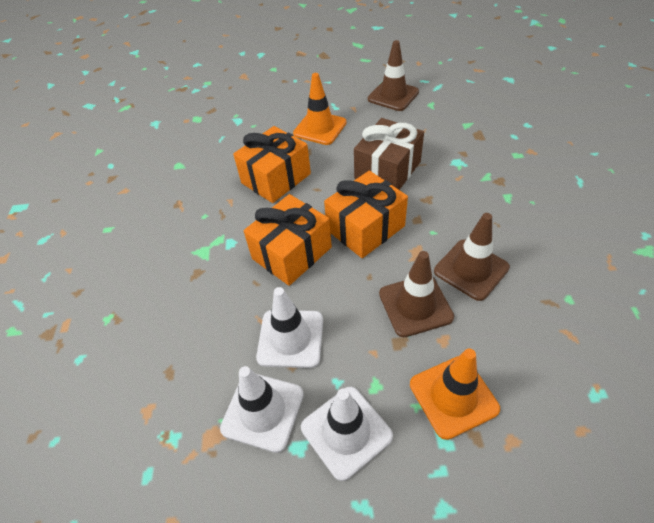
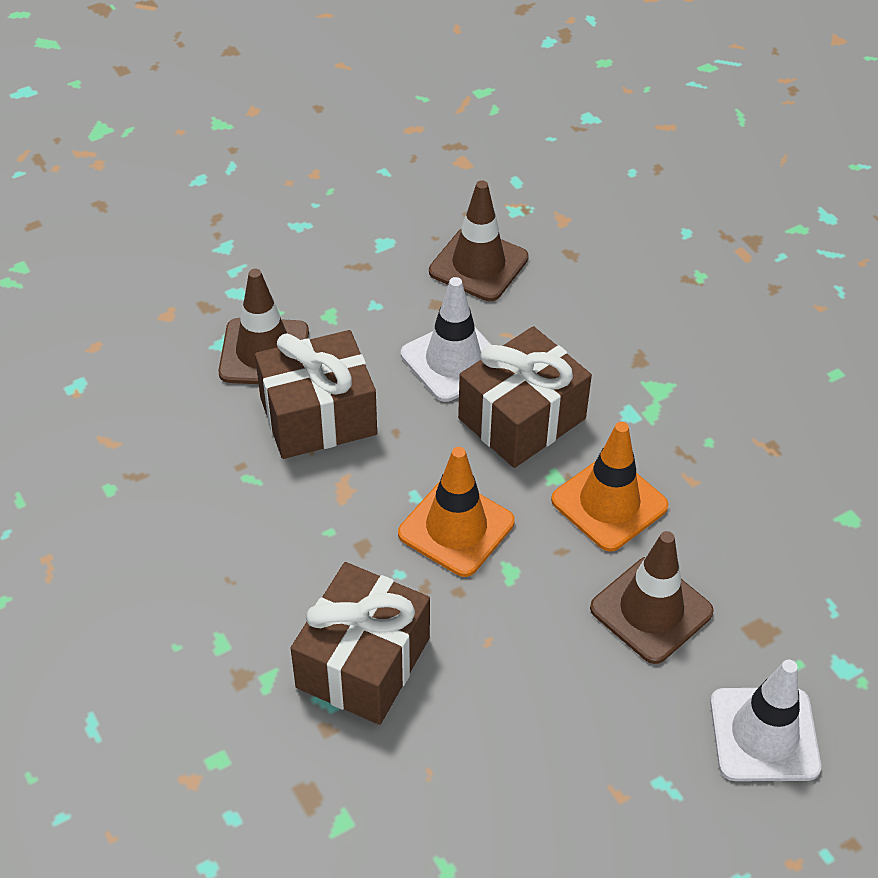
brown gift: 1 -> 3
orange gift: 3 -> 0
white traffic cone: 3 -> 2

